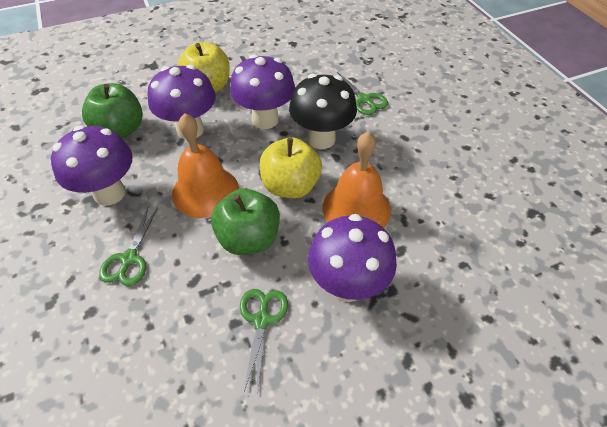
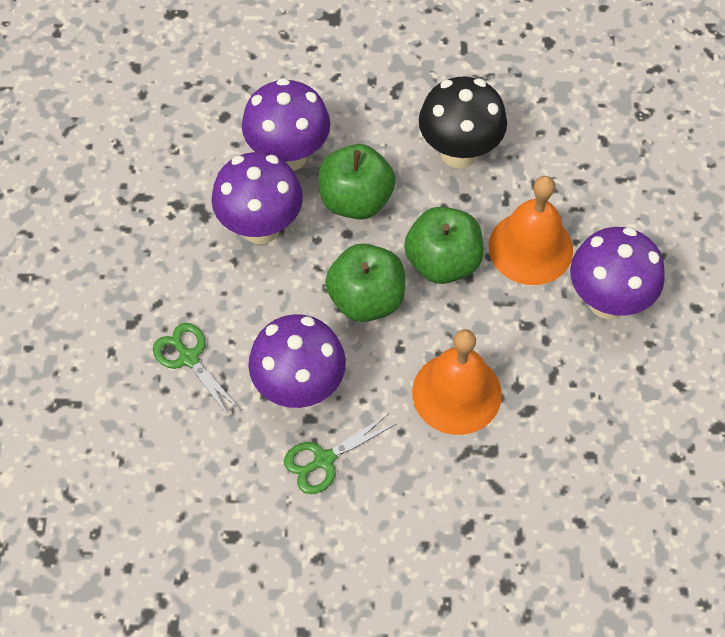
green apple: 2 -> 3
green scissors: 3 -> 2
yellow apple: 2 -> 0

